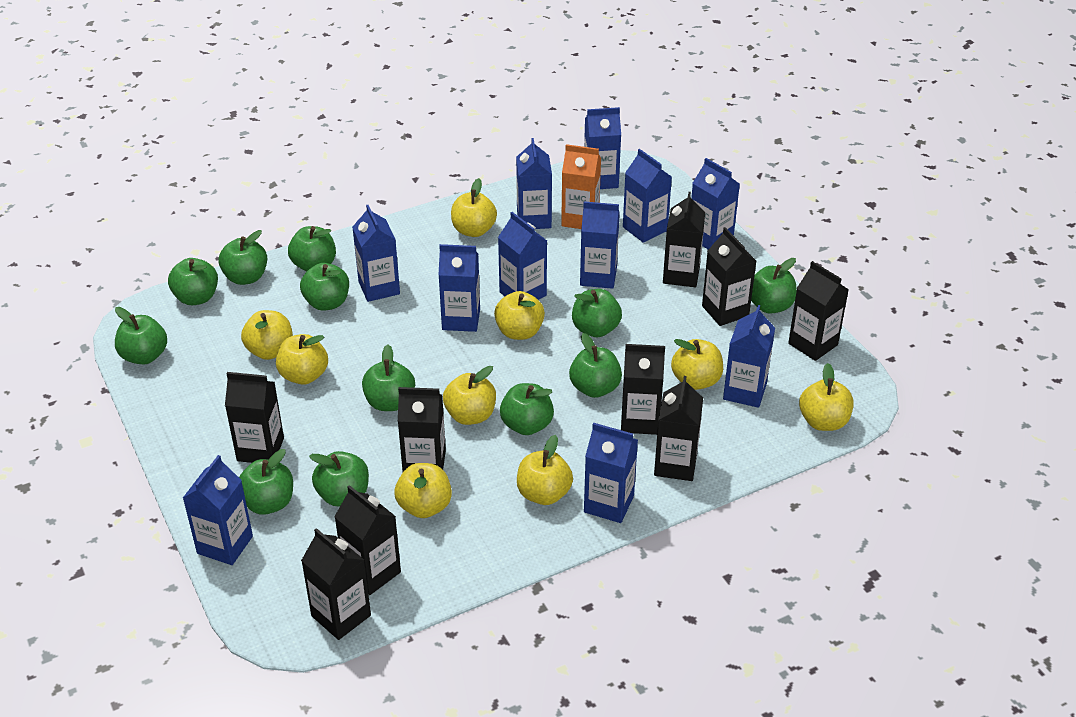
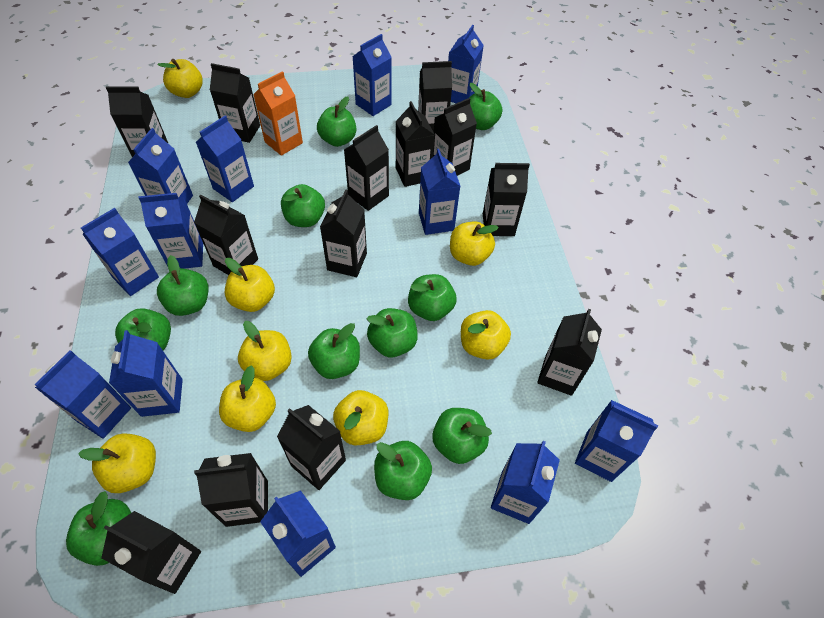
black carton: 9 -> 13
blue carton: 11 -> 12
green apple: 12 -> 11
yellow apple: 9 -> 8

